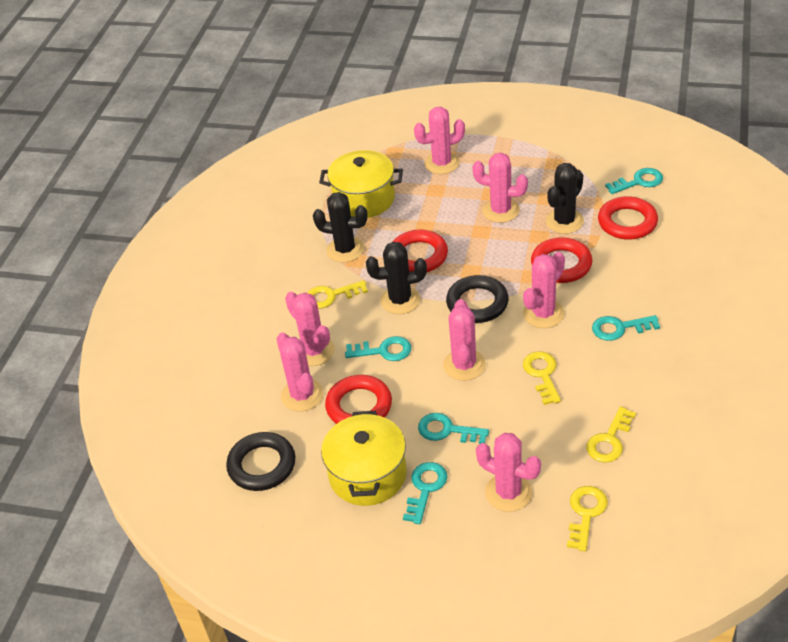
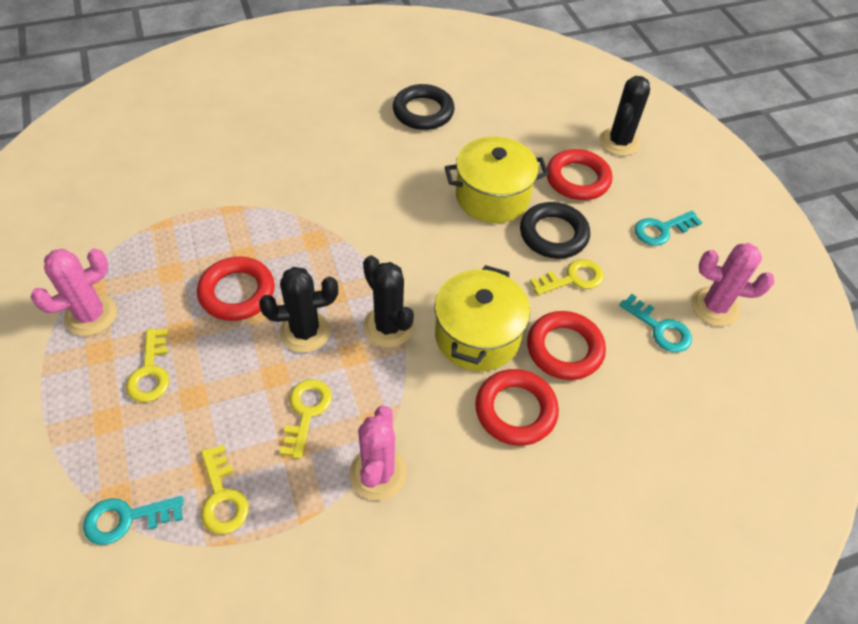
pink cactus: 7 -> 3
turquoise key: 5 -> 3

